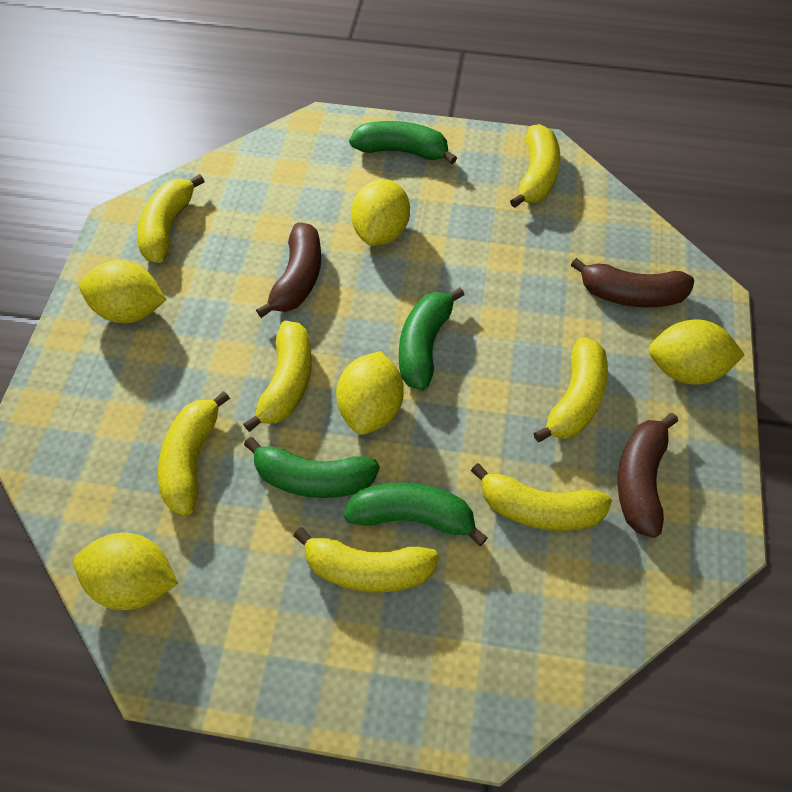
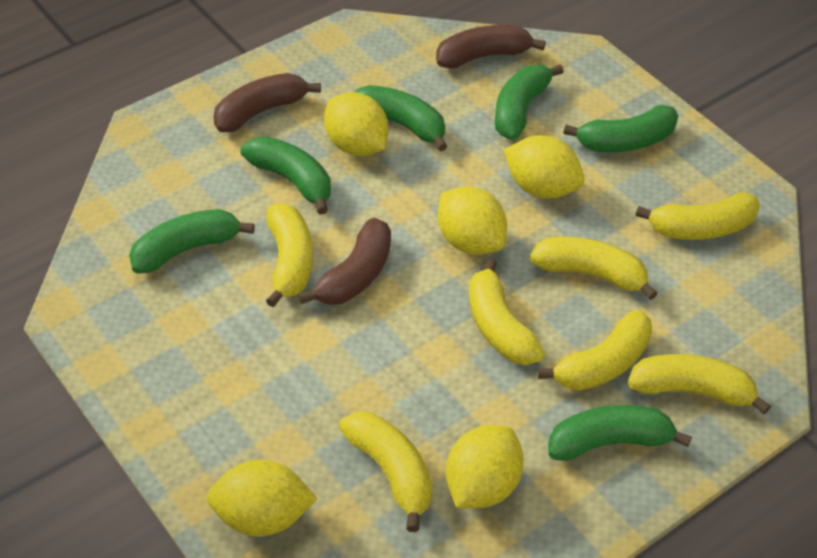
green banana: 4 -> 6

